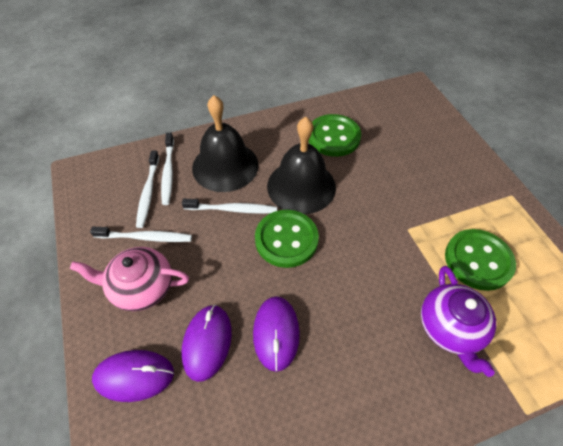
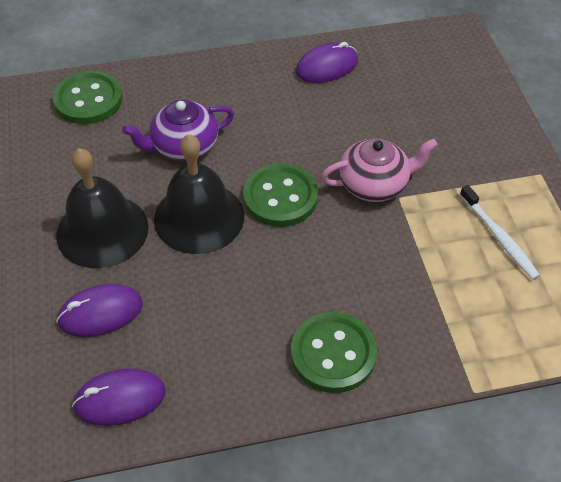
white toothbrush: 4 -> 1

